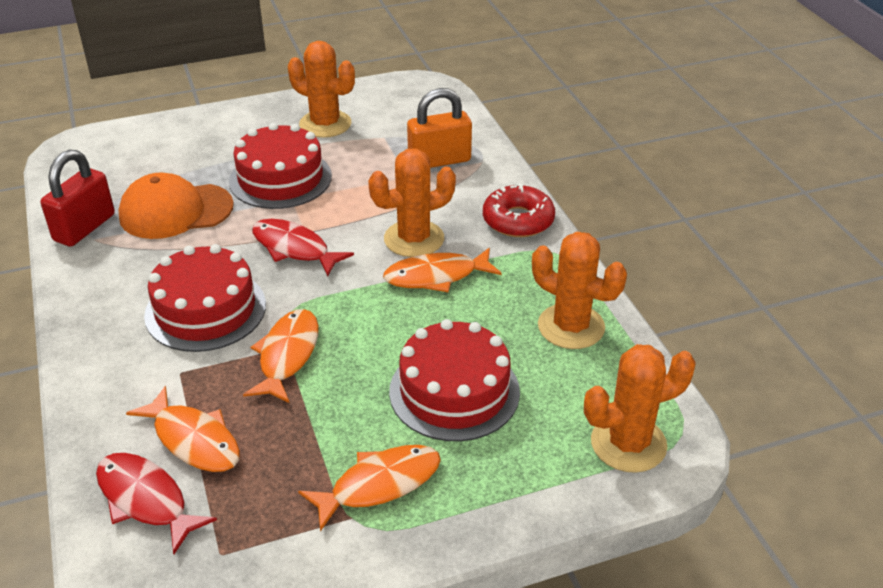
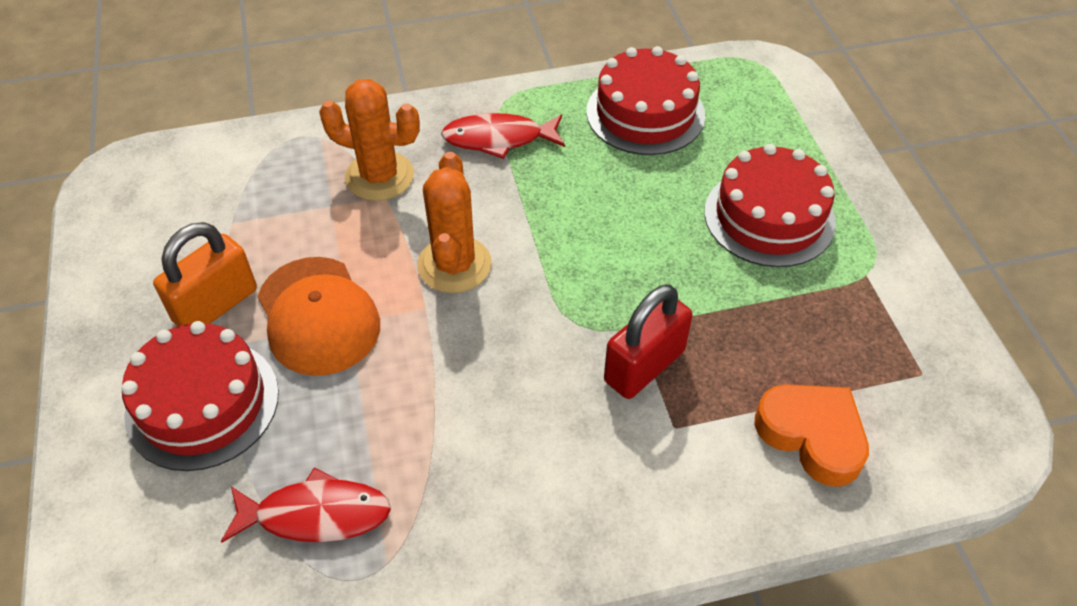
orange cactus: 4 -> 2
orange fish: 4 -> 0
orange heart: 0 -> 1
red donut: 1 -> 0

